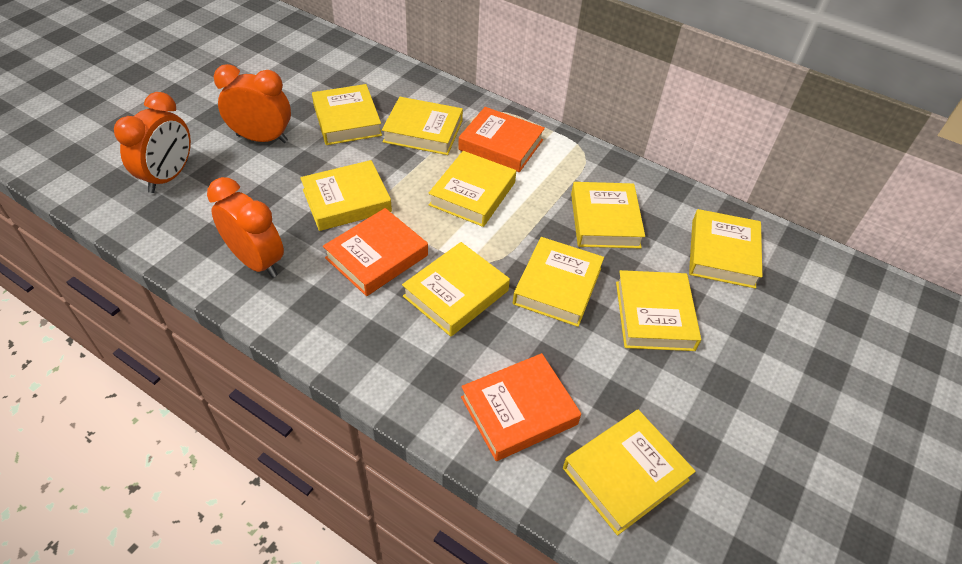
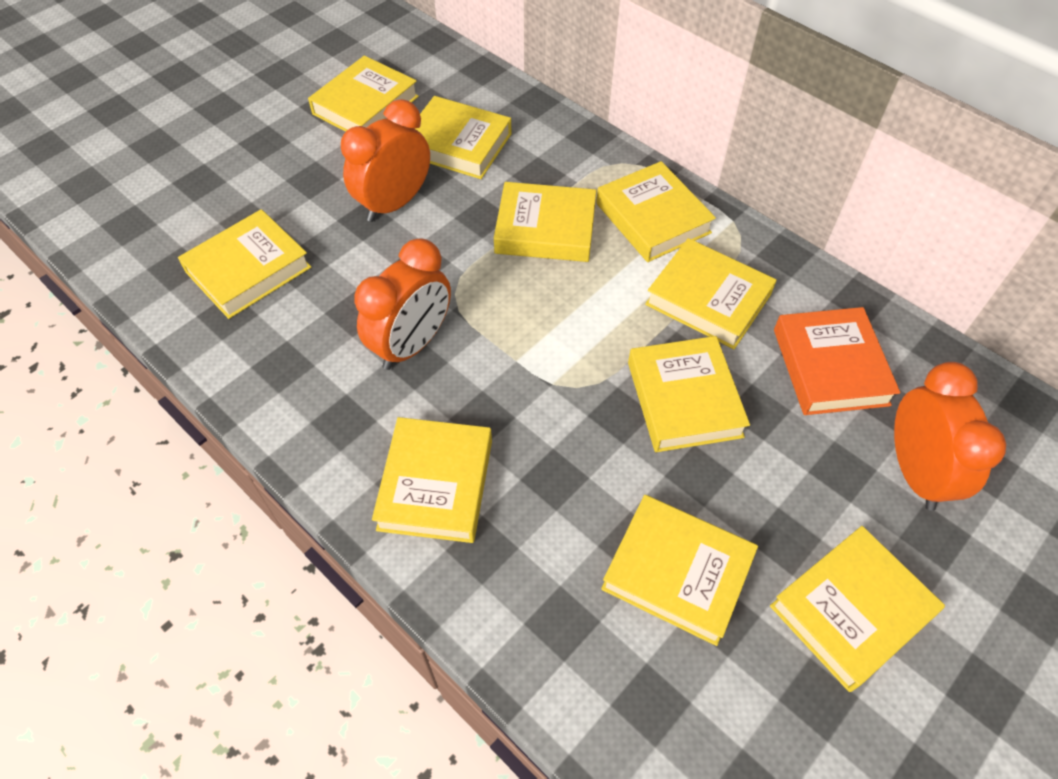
orange book: 3 -> 1

